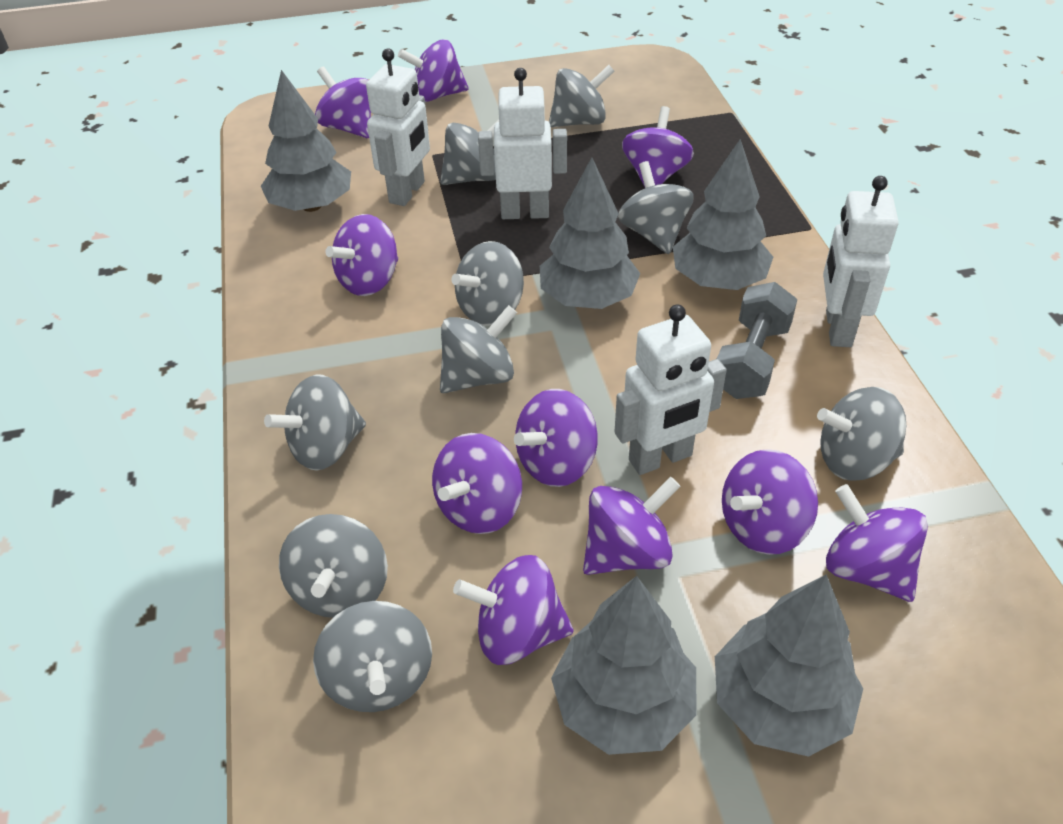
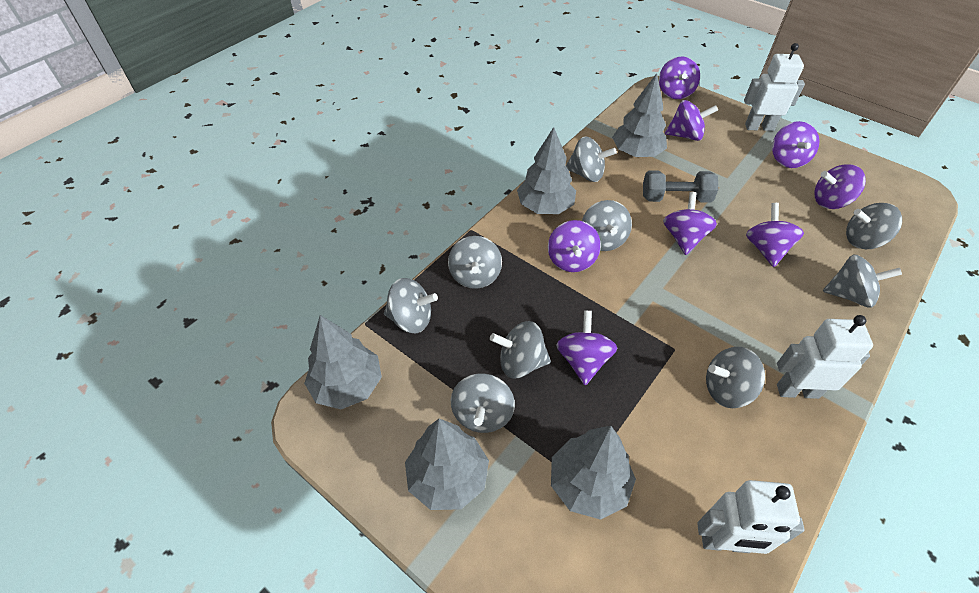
purple spinning top: 10 -> 8
white robot: 4 -> 3

